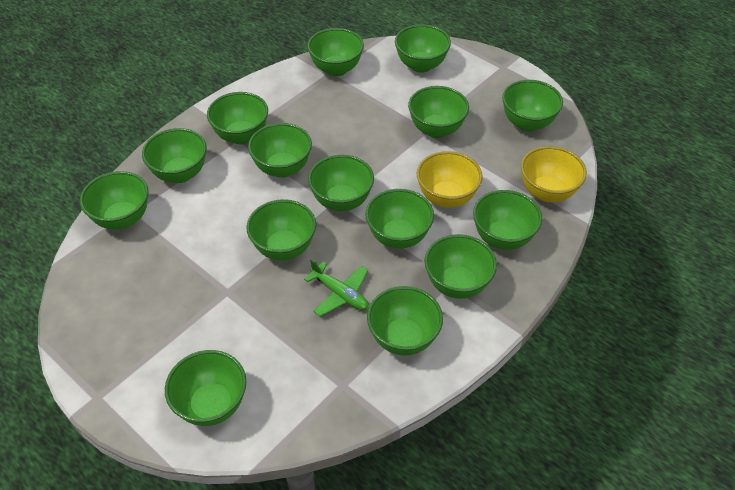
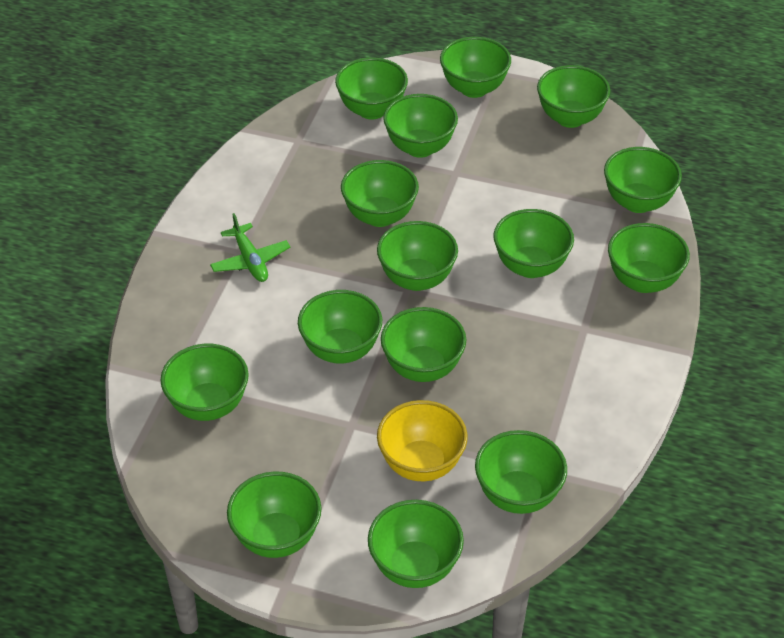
yellow bowl: 2 -> 1

